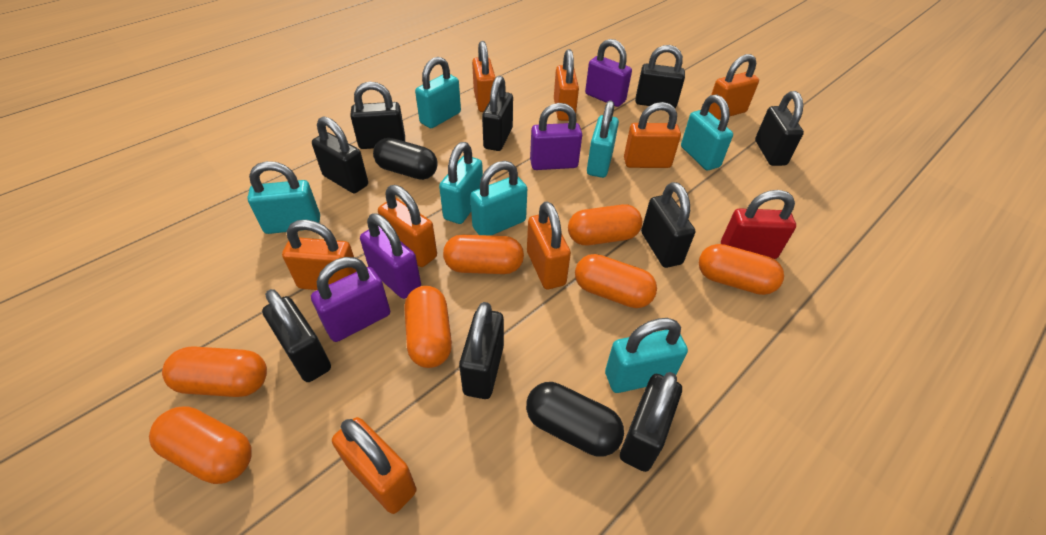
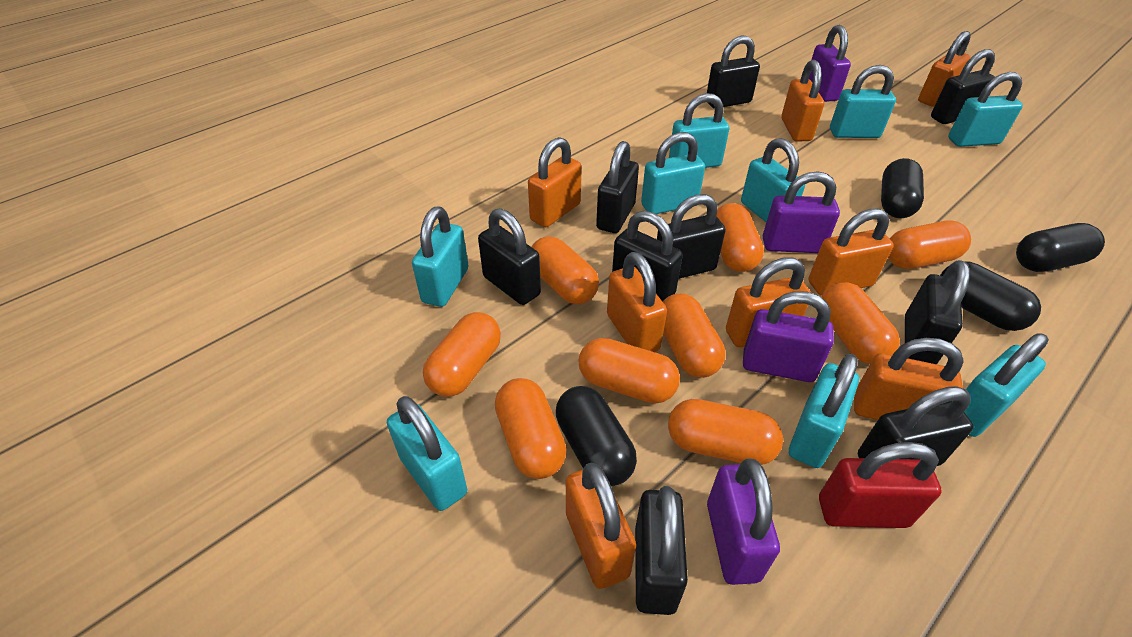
black capsule: 2 -> 4
orange capsule: 7 -> 9
turquoise padlock: 7 -> 9

